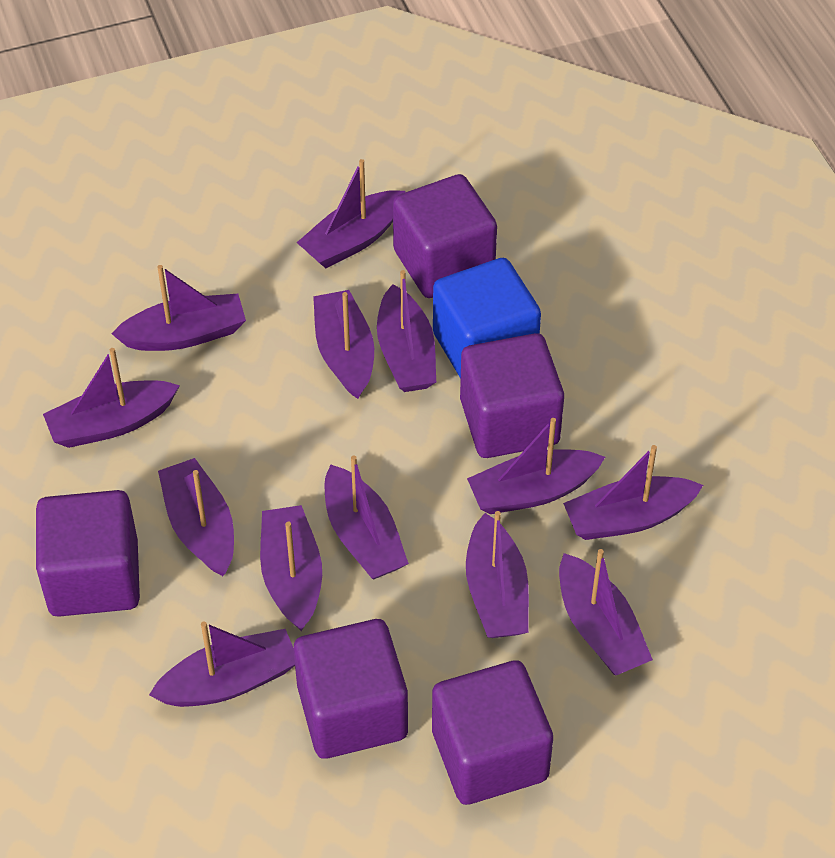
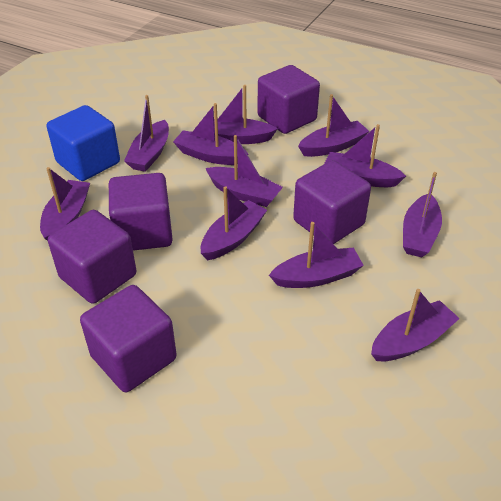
purple boat: 13 -> 11

